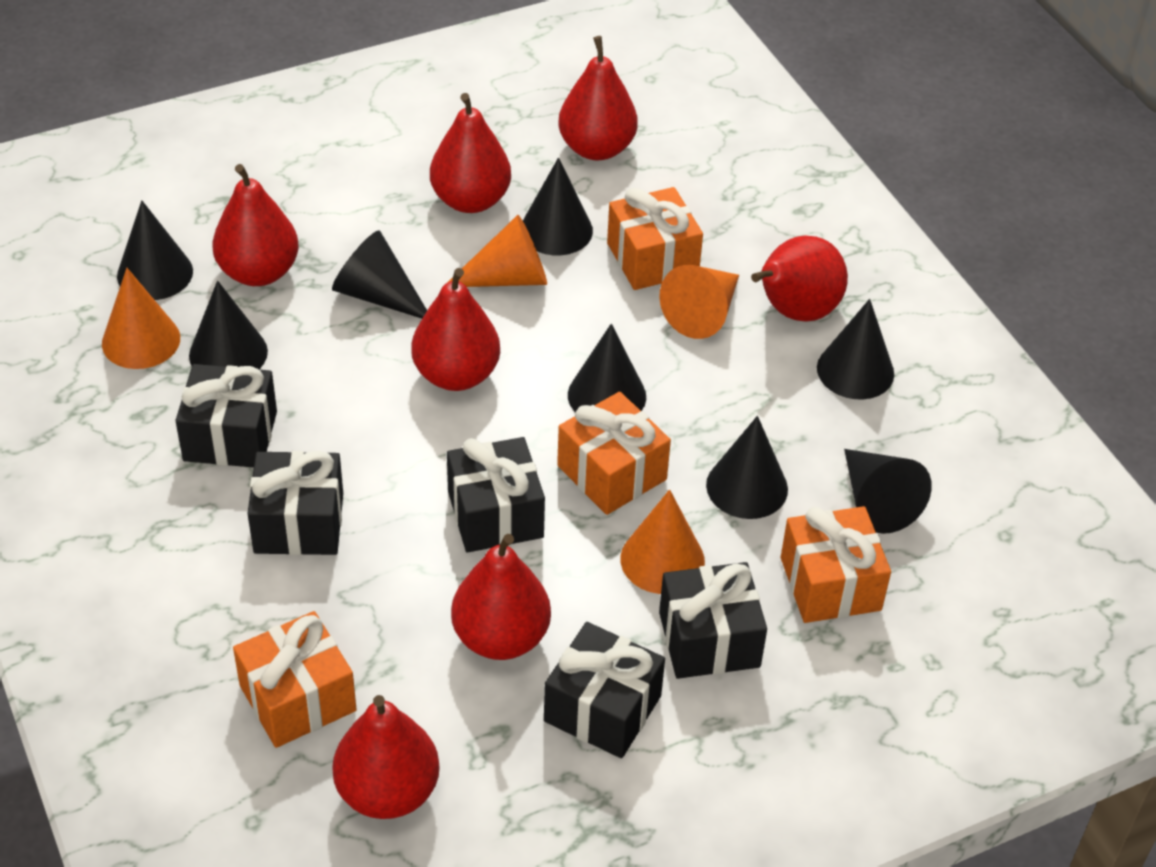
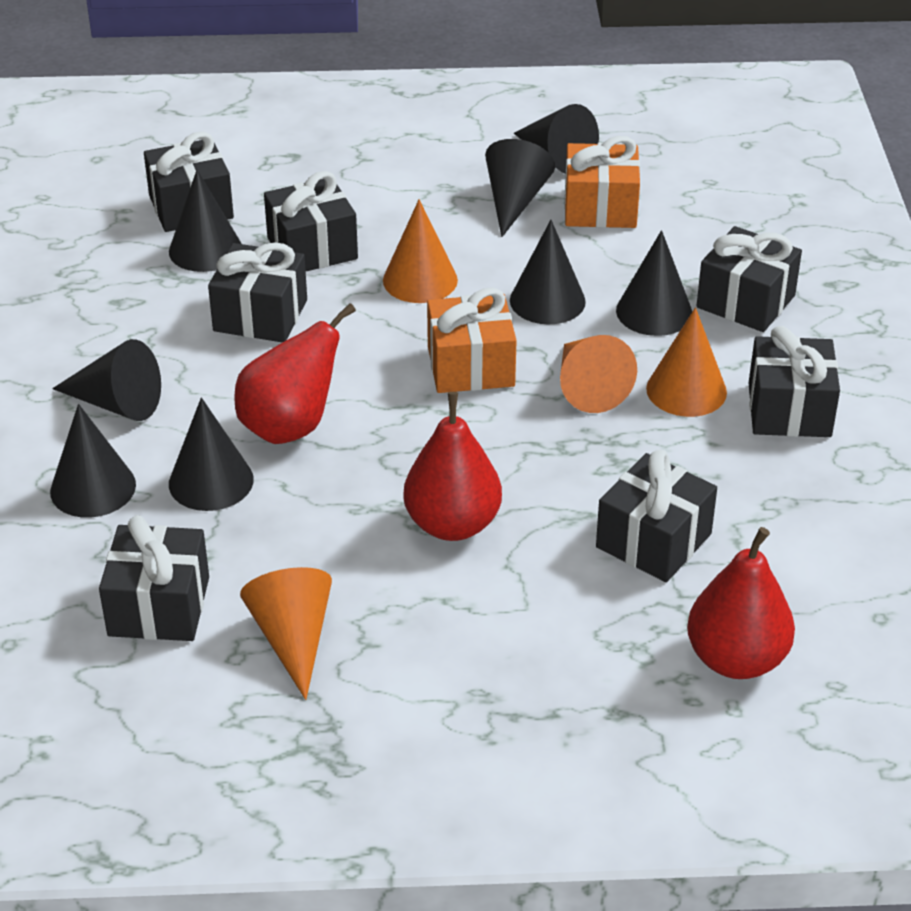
black gift: 5 -> 7
orange gift: 4 -> 2
red pear: 7 -> 3

